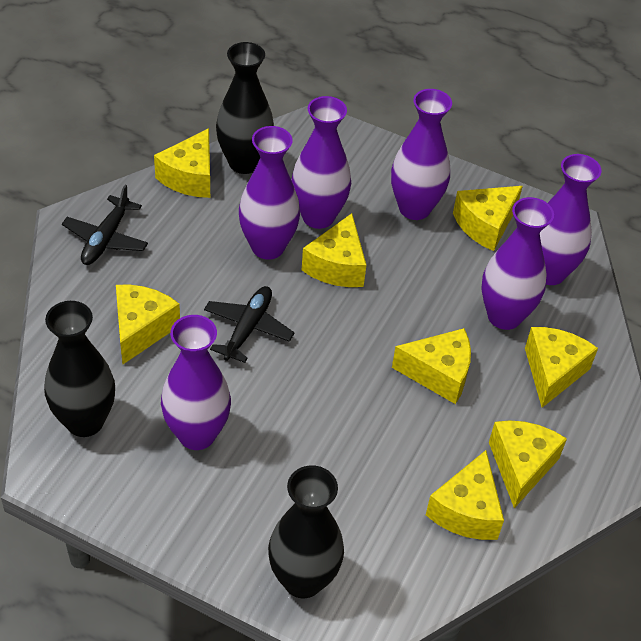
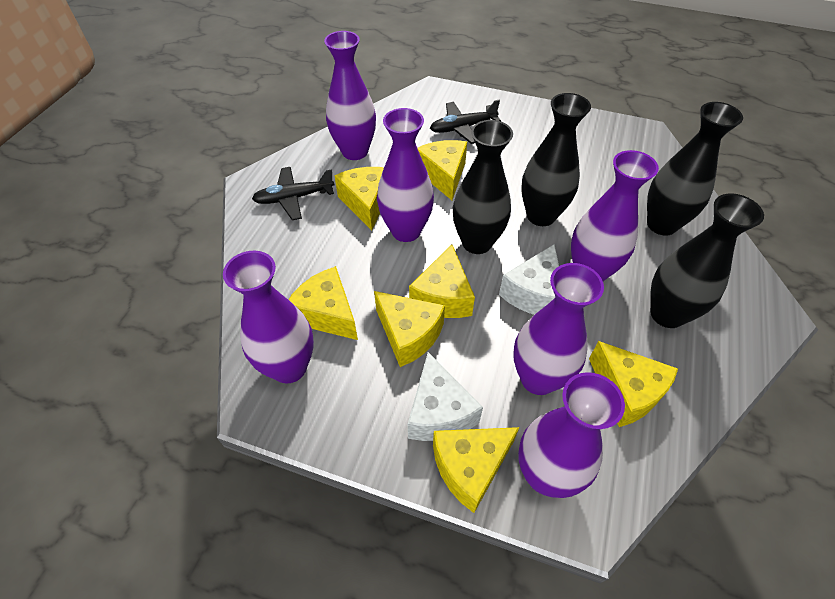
black vase: 3 -> 4
white cheese: 0 -> 2
yellow cheese: 8 -> 7

